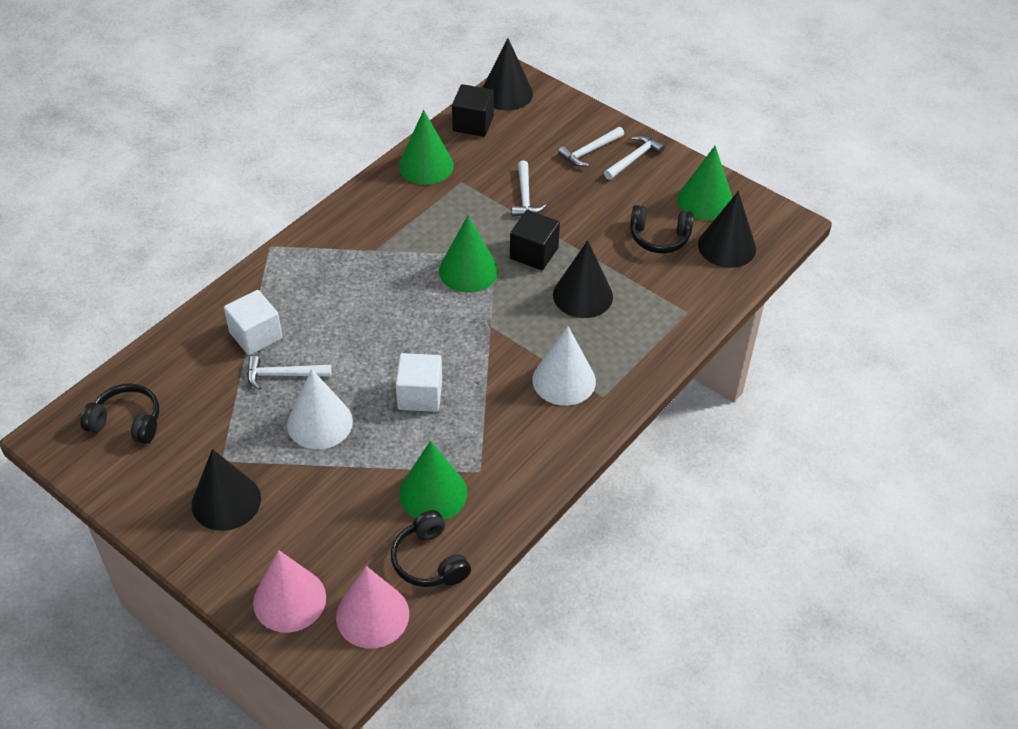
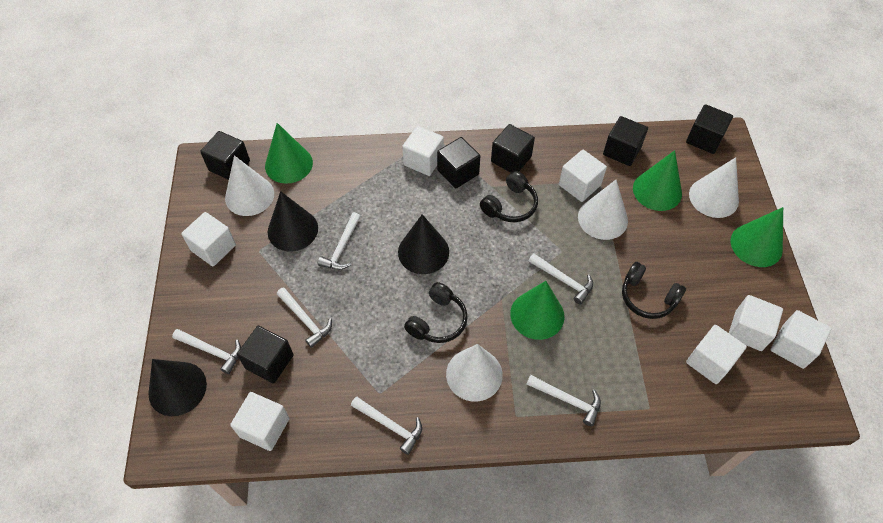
black cone: 4 -> 3
black cube: 2 -> 6
pink cone: 2 -> 0
white cone: 2 -> 4
white cube: 2 -> 7
white hammer: 4 -> 6

